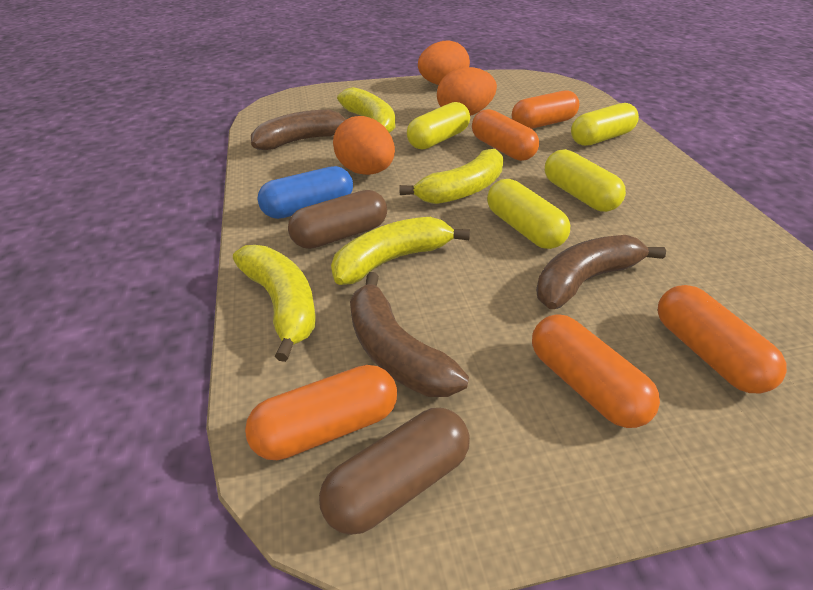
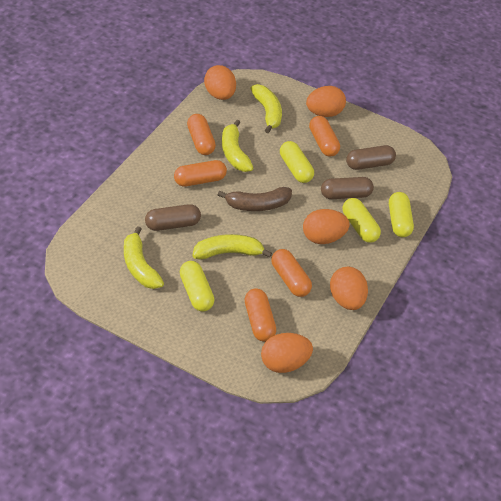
blue capsule: 1 -> 0
brown banana: 3 -> 1
brown capsule: 2 -> 3
orange egg: 3 -> 5

